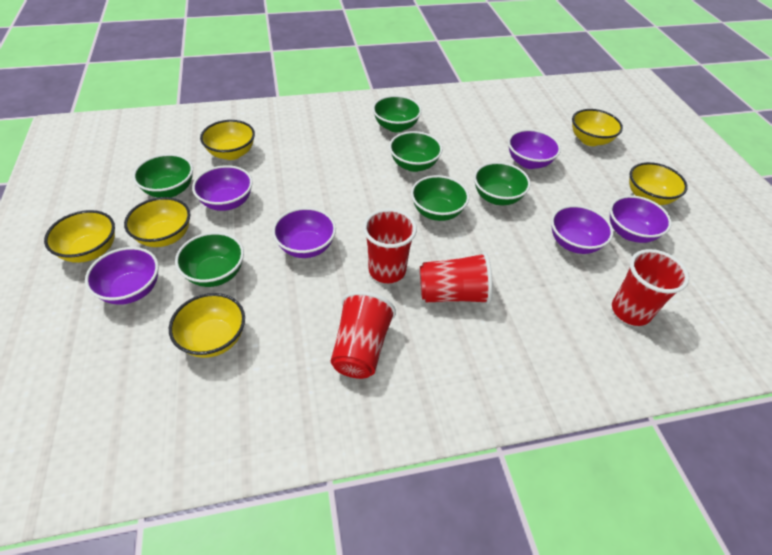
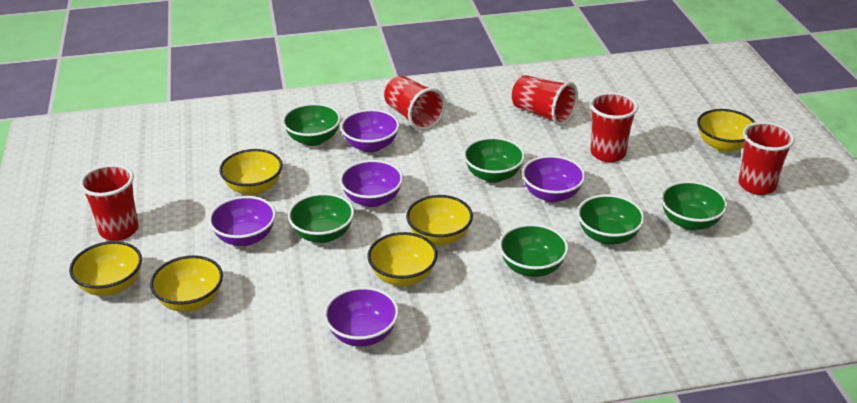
purple bowl: 6 -> 5
red cup: 4 -> 5

